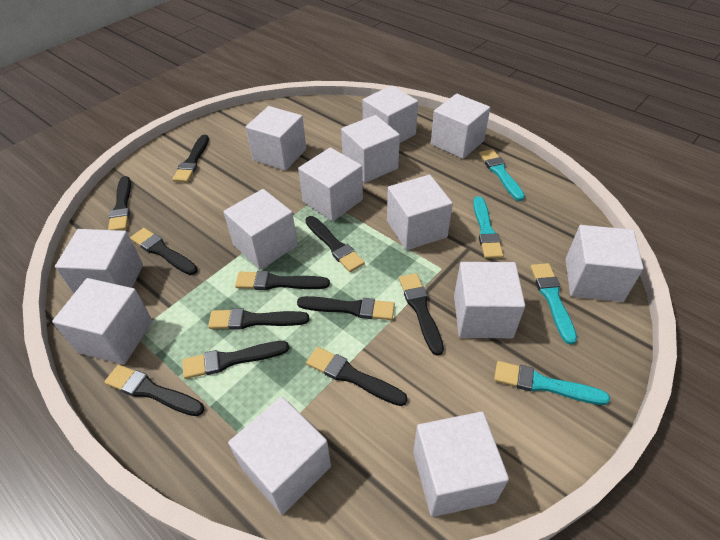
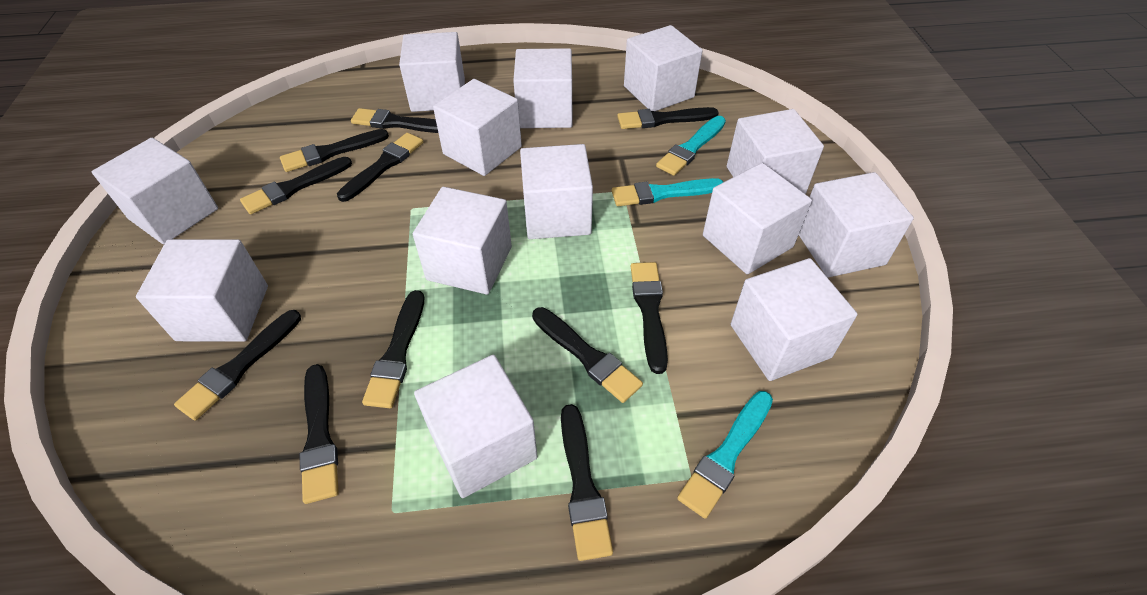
turquoise brush: 4 -> 3

